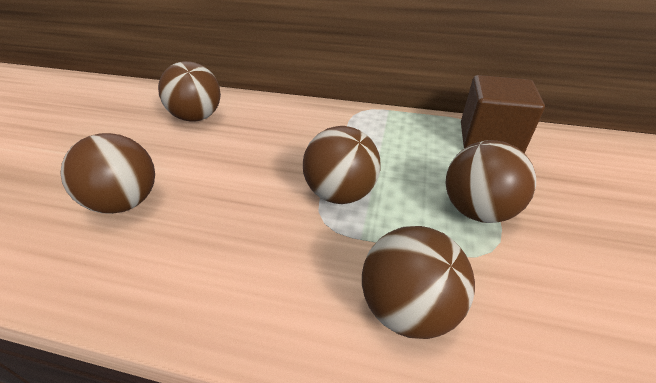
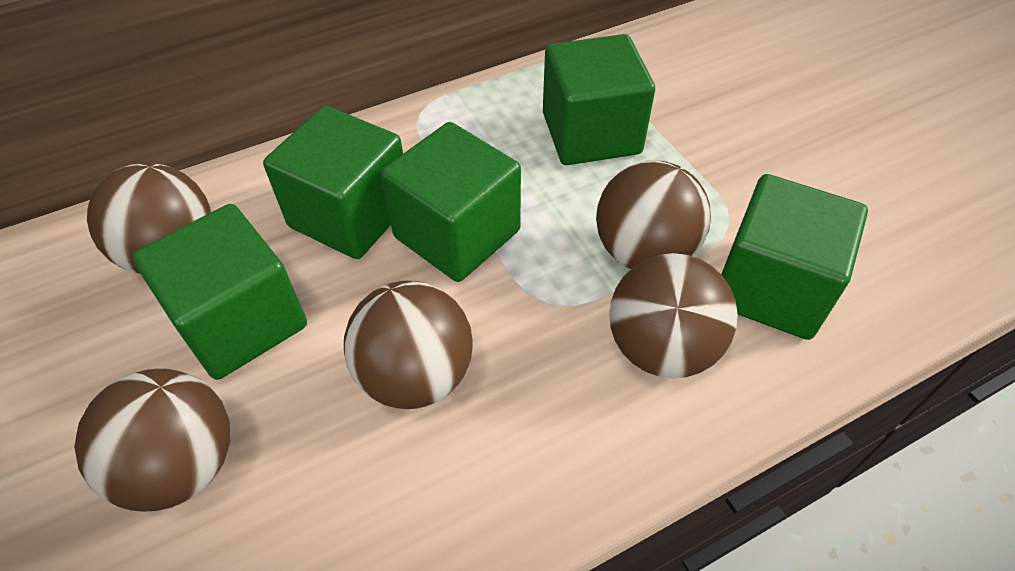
brown cube: 1 -> 0
green cube: 0 -> 5

